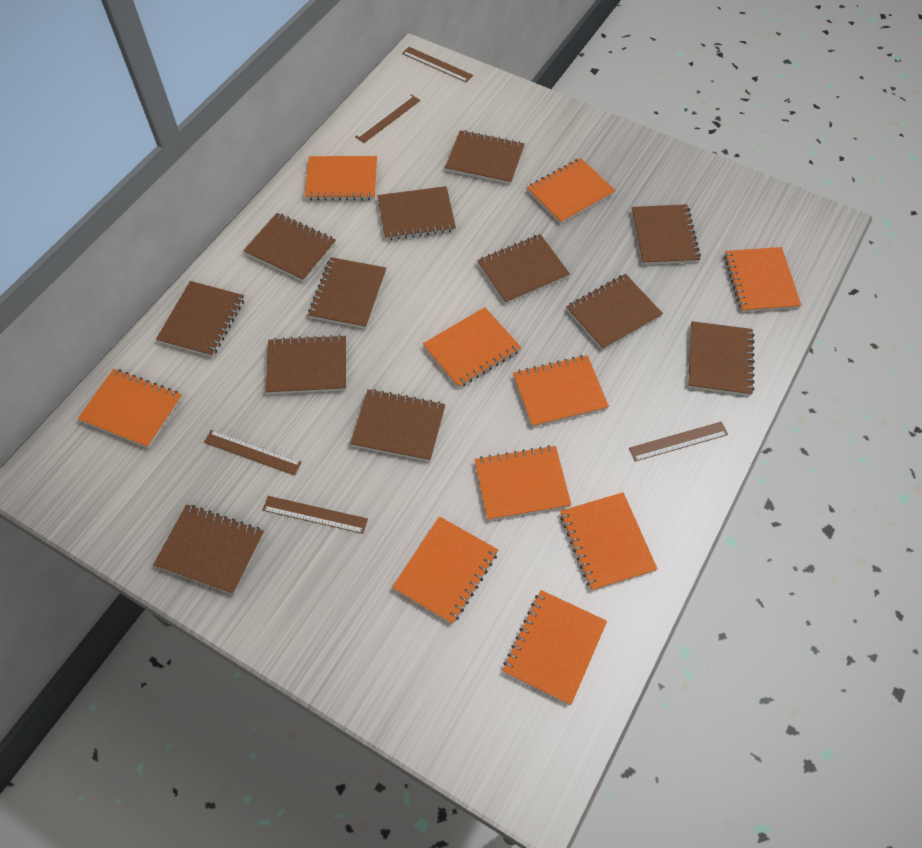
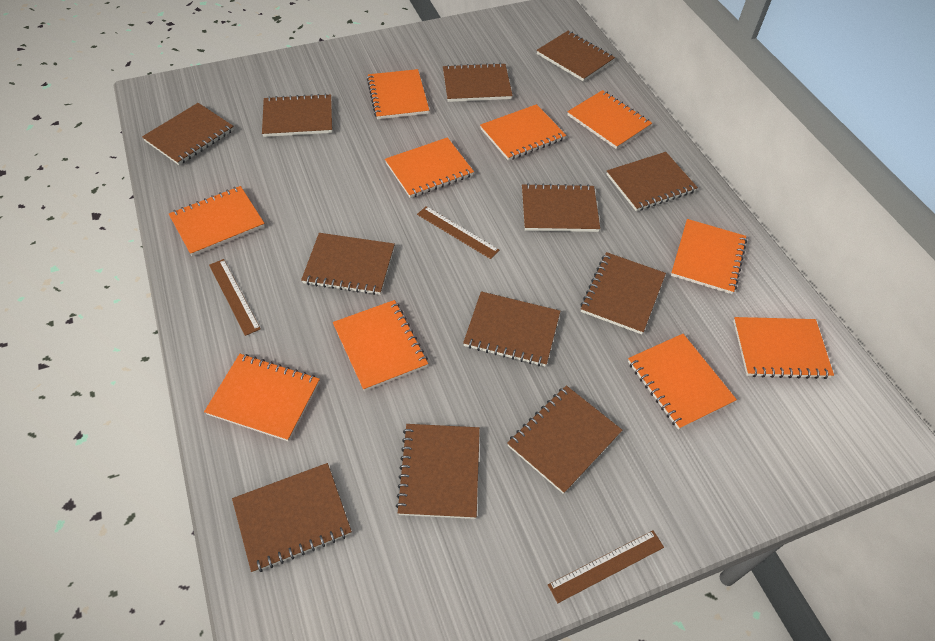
brown ruler: 5 -> 3

